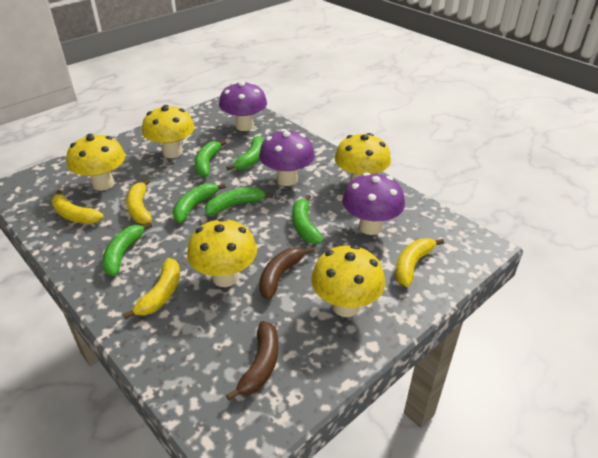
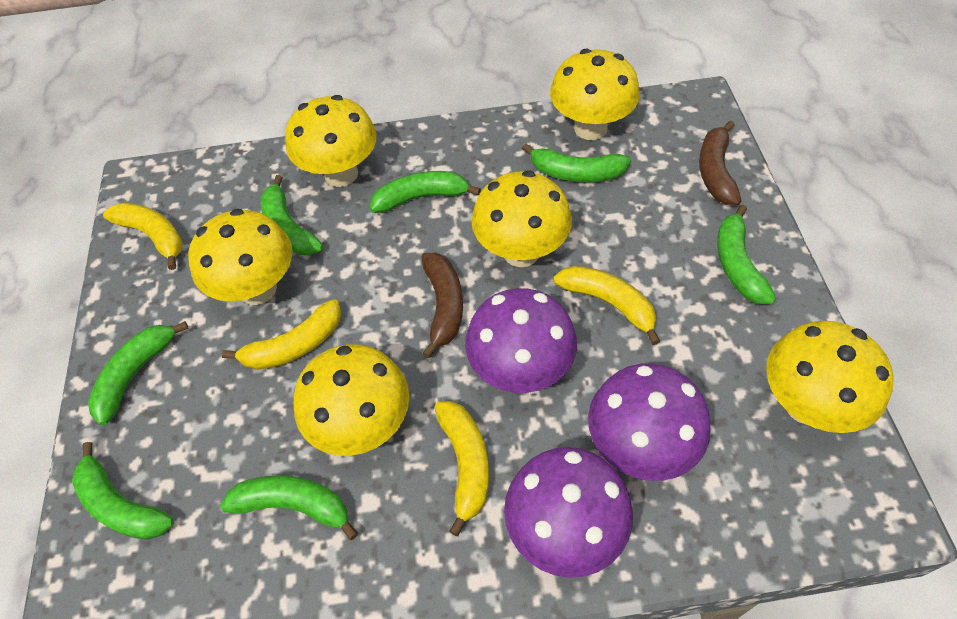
green banana: 6 -> 7
yellow mushroom: 5 -> 6

